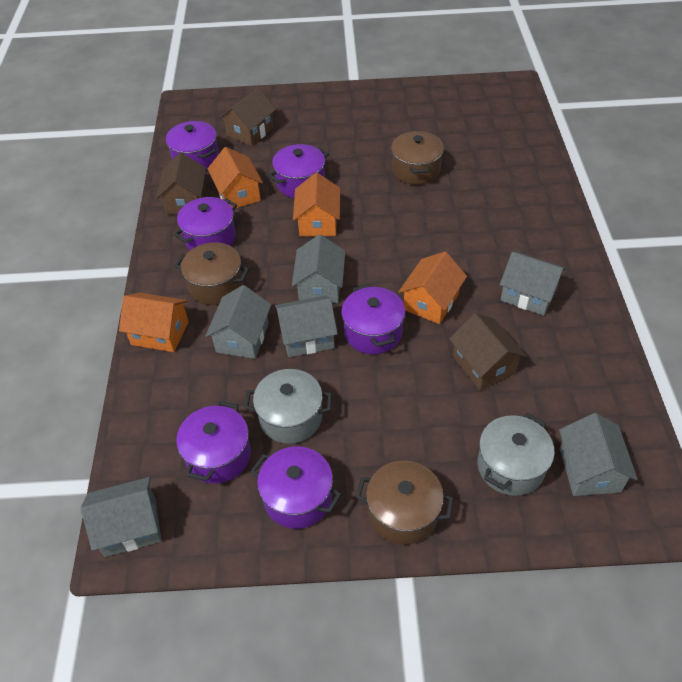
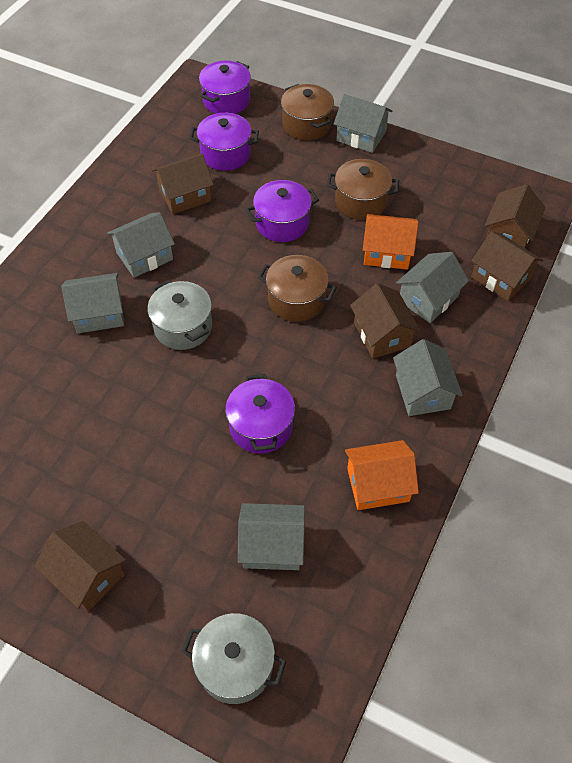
brown house: 3 -> 5
orange house: 4 -> 2
purple pot: 6 -> 4

